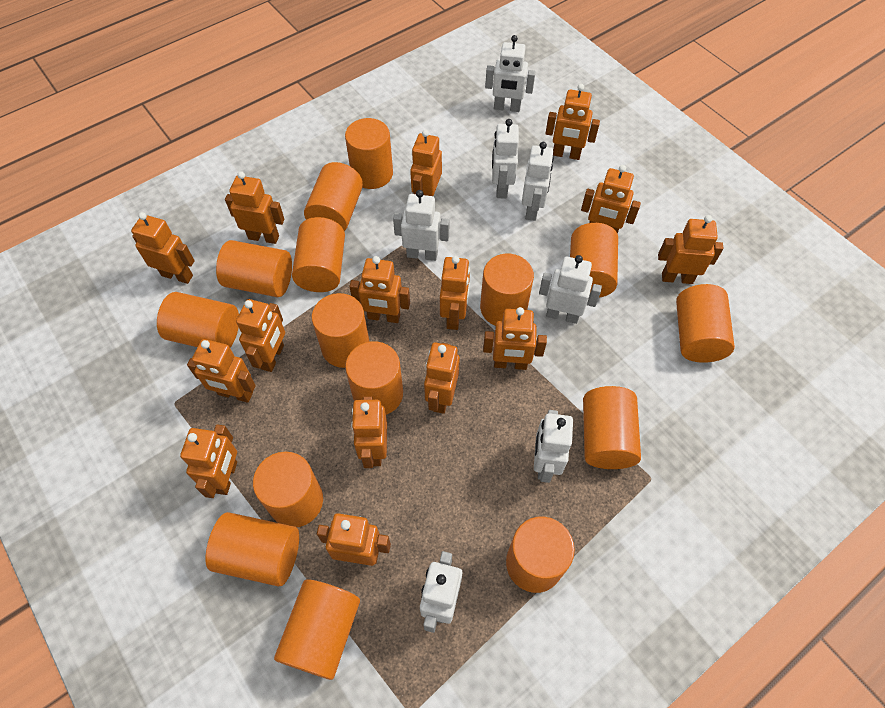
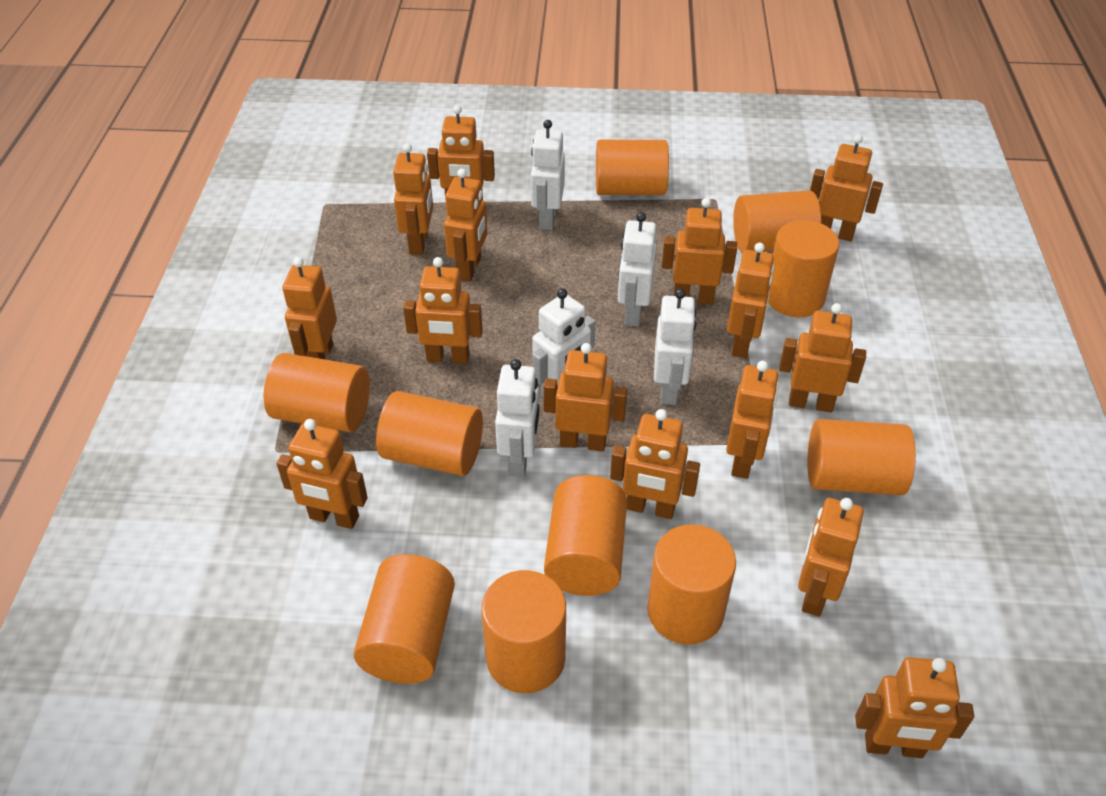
orange cylinder: 15 -> 10
white robot: 7 -> 5

